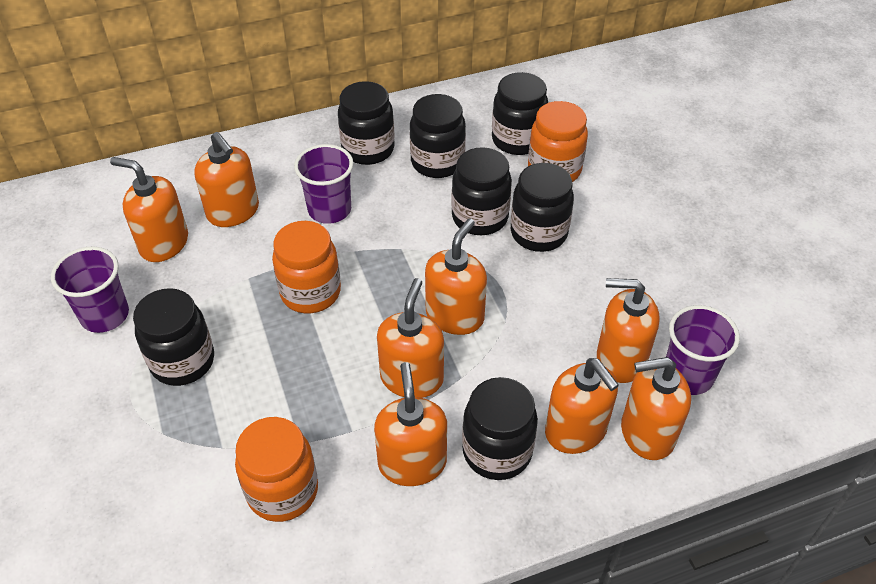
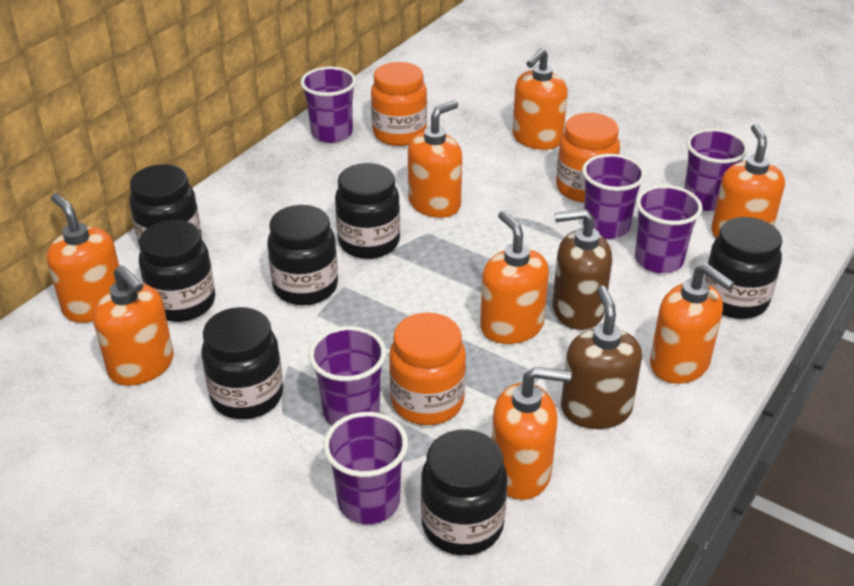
brown soap dispenser: 0 -> 2
purple cup: 3 -> 6

